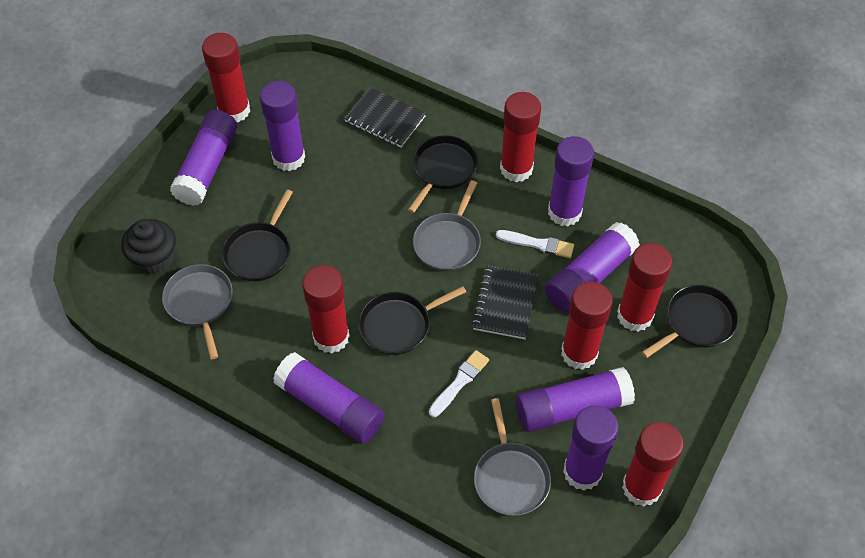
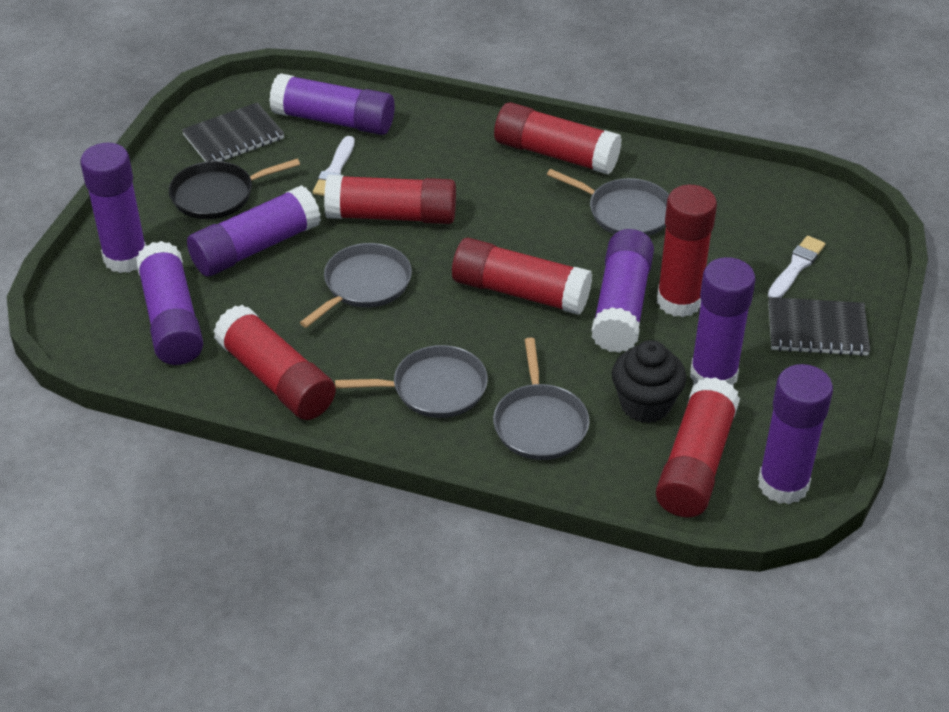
black pan: 4 -> 1
grey pan: 3 -> 4

